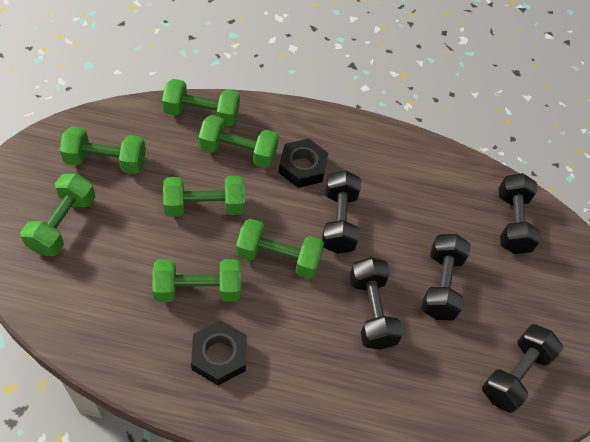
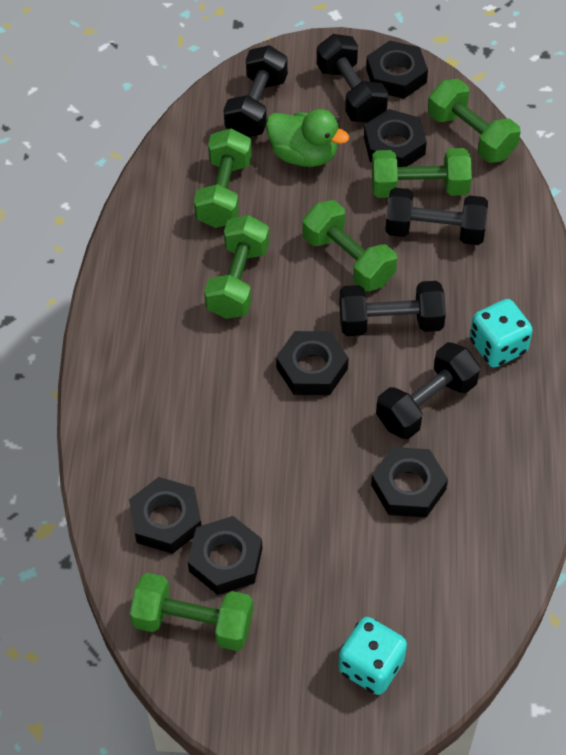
black nut: 2 -> 6
green duck: 0 -> 1
green dumbbell: 7 -> 6
turquoise dice: 0 -> 2

